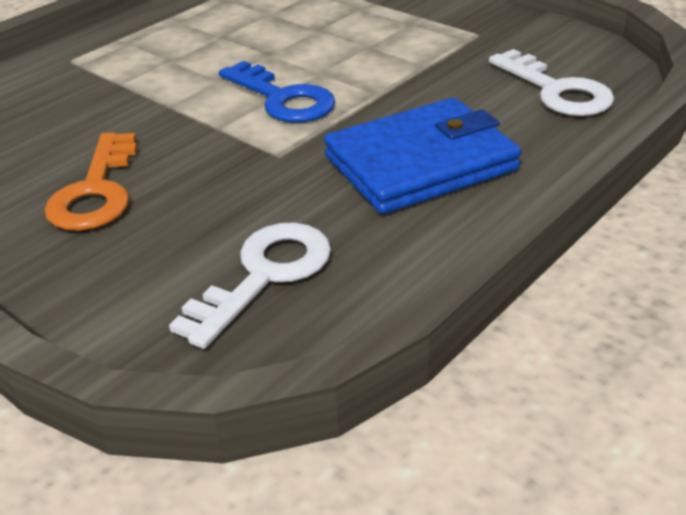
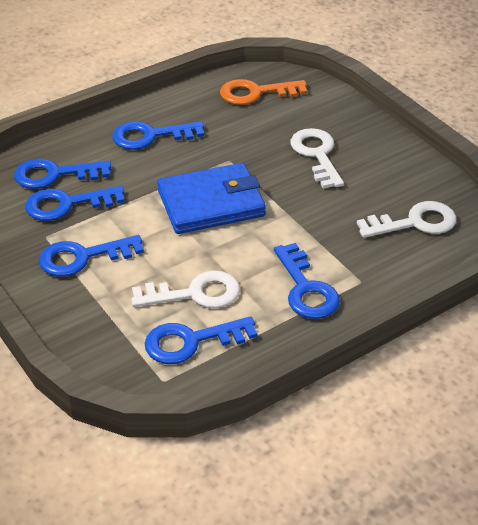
blue key: 1 -> 6
white key: 2 -> 3

